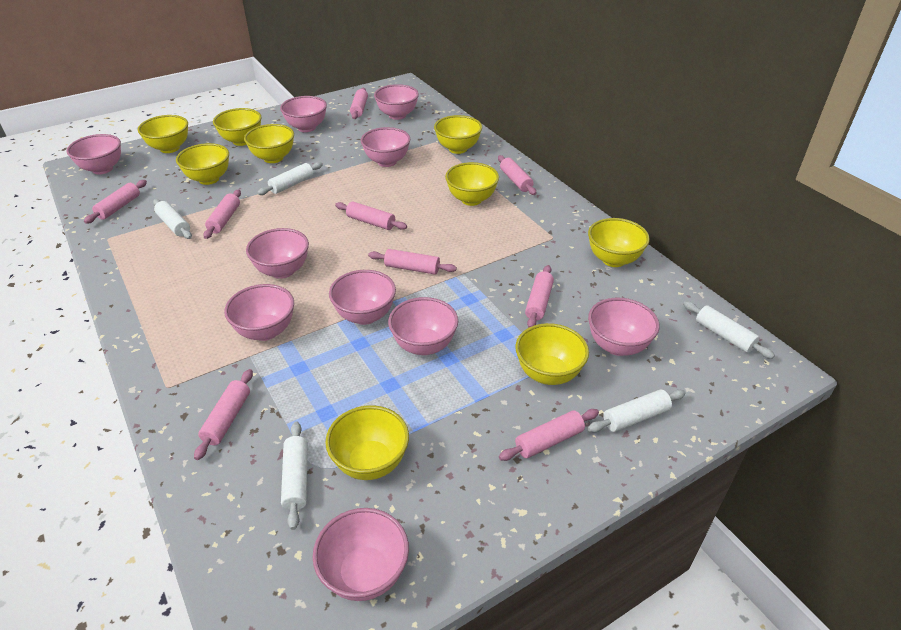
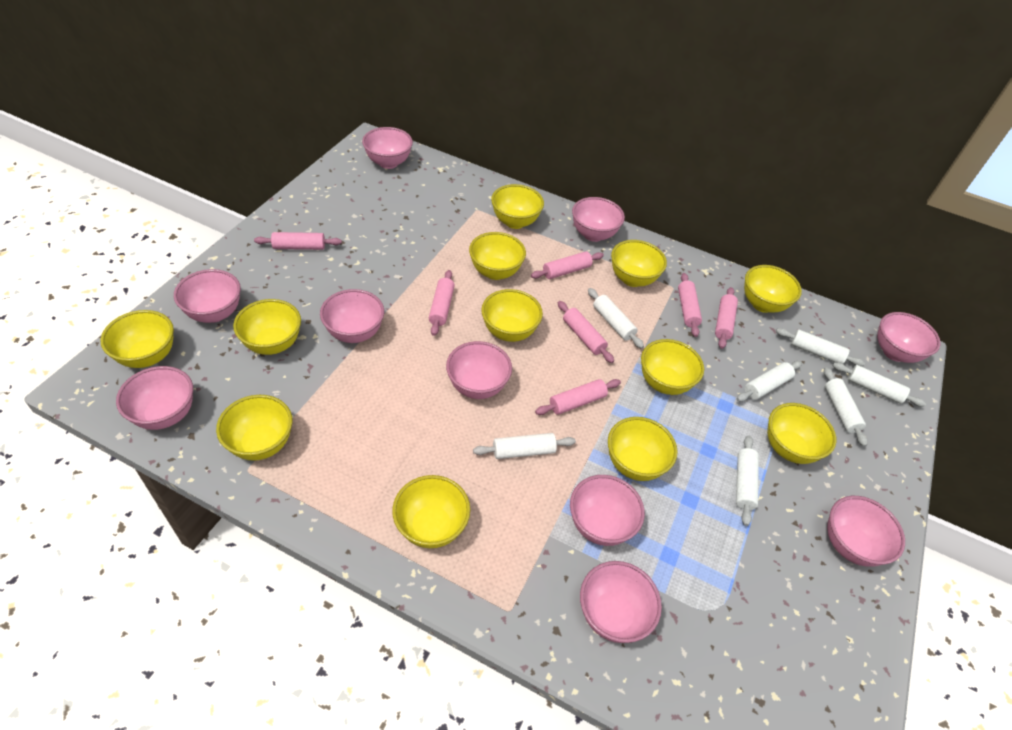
pink rolling pin: 9 -> 7
white rolling pin: 5 -> 7
yellow bowl: 9 -> 12

